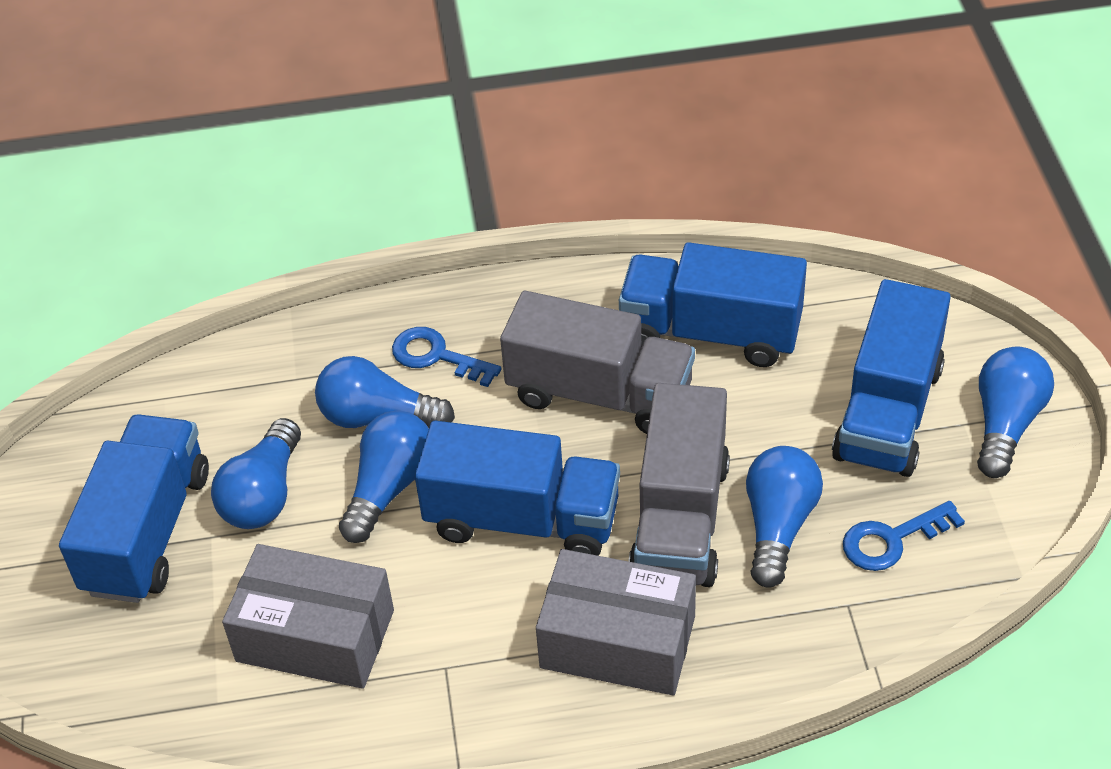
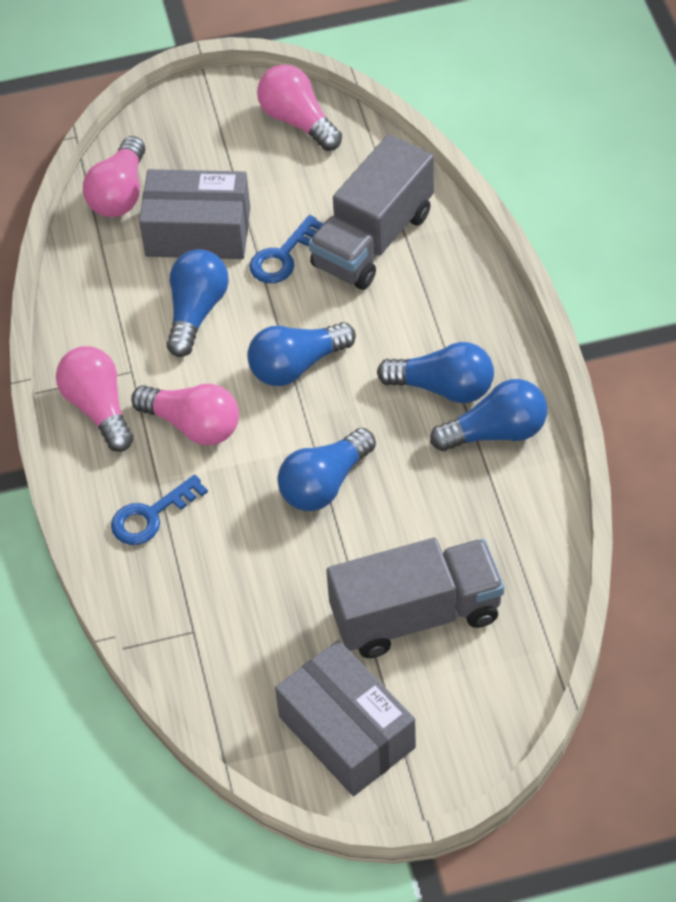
blue truck: 4 -> 0
pink light bulb: 0 -> 4

